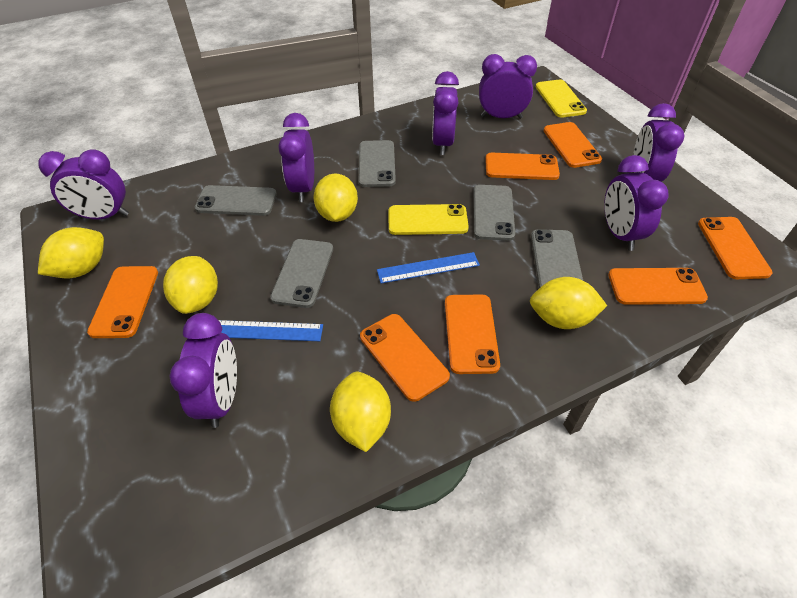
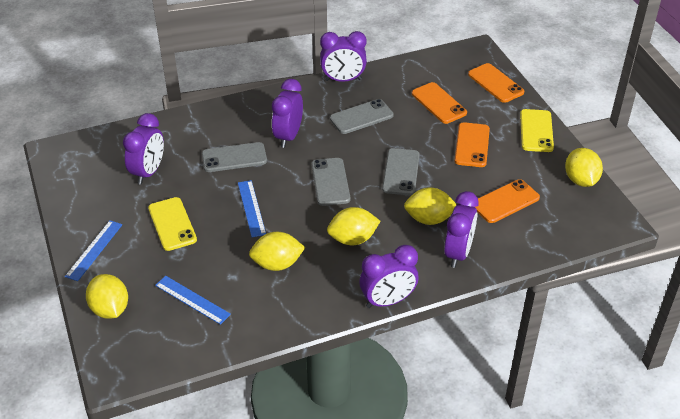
blue ruler: 2 -> 3
grey phone: 5 -> 4
orange phone: 7 -> 4
purple clock: 7 -> 5

